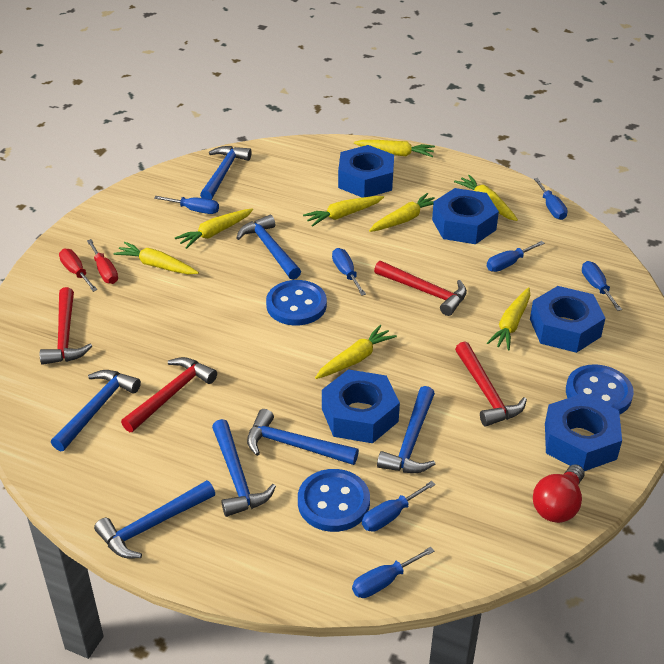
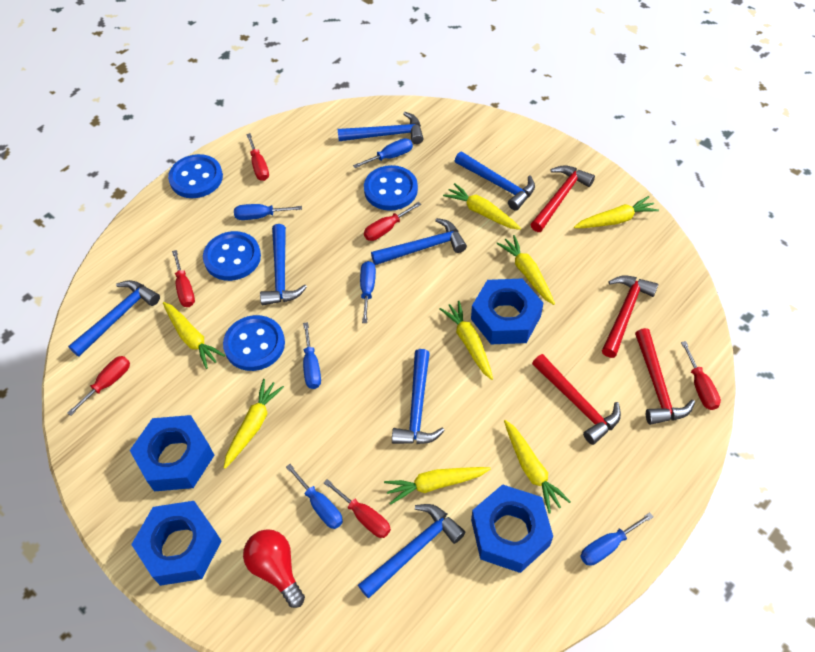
blue button: 3 -> 4
blue nut: 5 -> 4
blue screwdriver: 7 -> 6
red screwdriver: 2 -> 6

